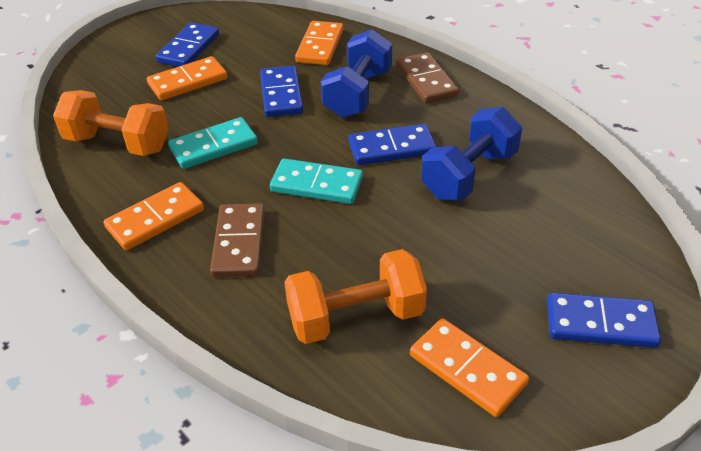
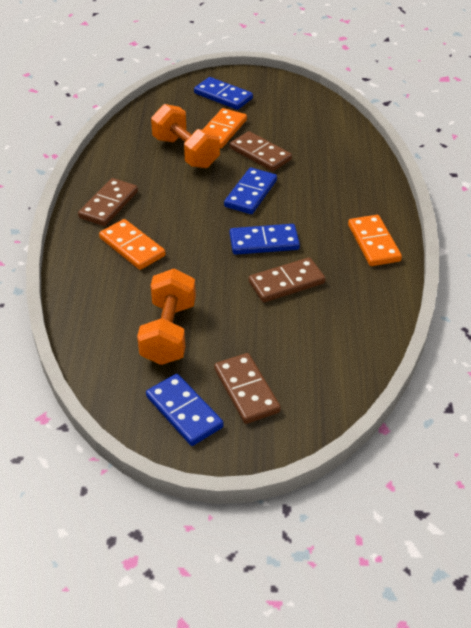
blue dumbbell: 2 -> 0
brown domino: 2 -> 4
orange domino: 4 -> 3
turquoise domino: 2 -> 0

